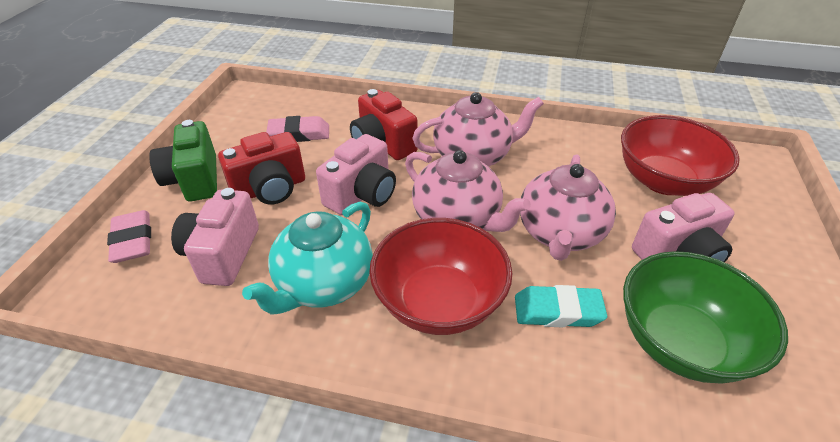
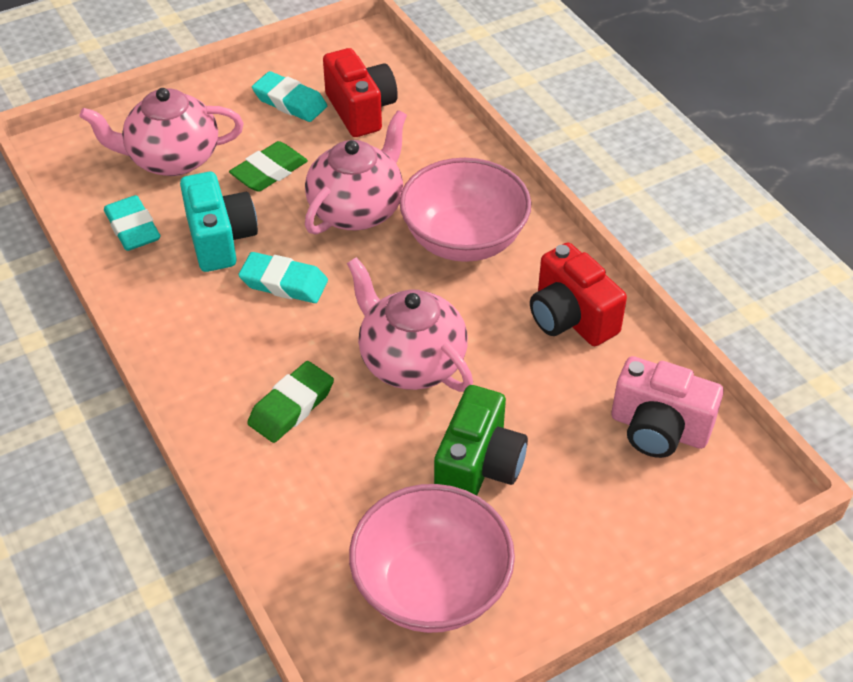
green bowl: 1 -> 0
green eraser: 0 -> 2
pink bowl: 0 -> 2
pink camera: 3 -> 1
pink eraser: 2 -> 0
red bowl: 2 -> 0
turquoise camera: 0 -> 1
turquoise eraser: 1 -> 3
turquoise teapot: 1 -> 0

